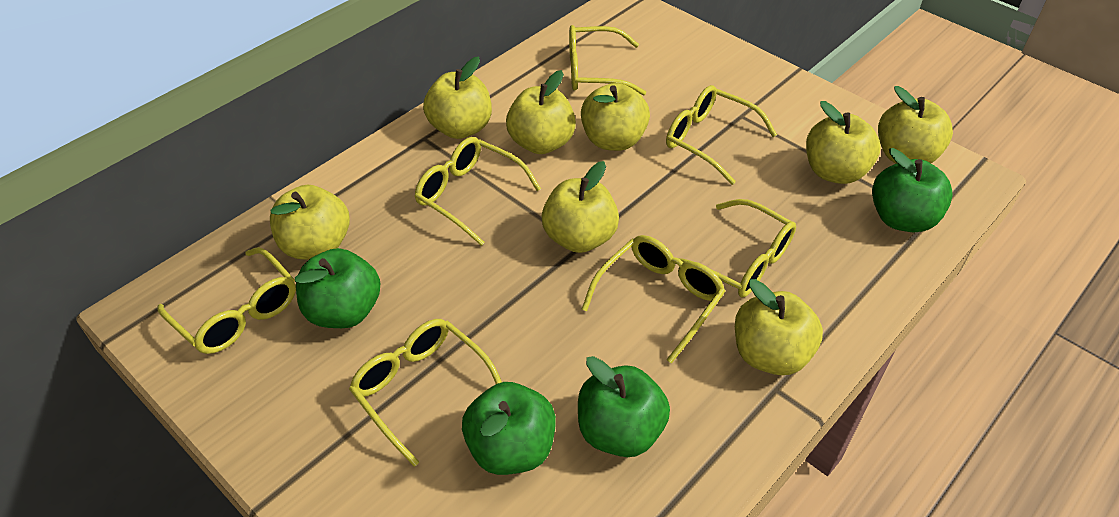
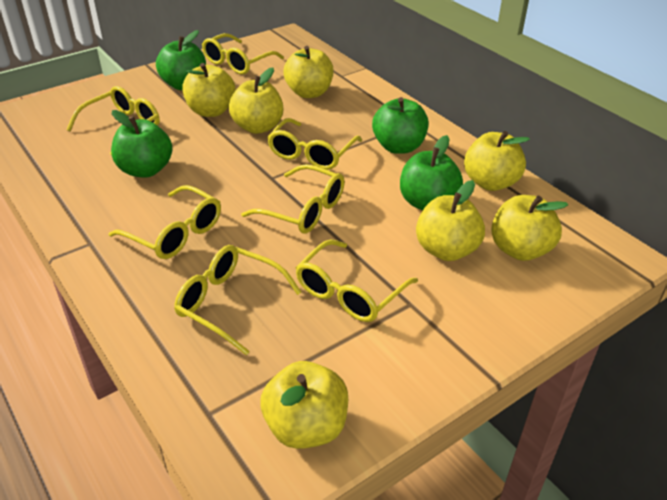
yellow apple: 8 -> 7

